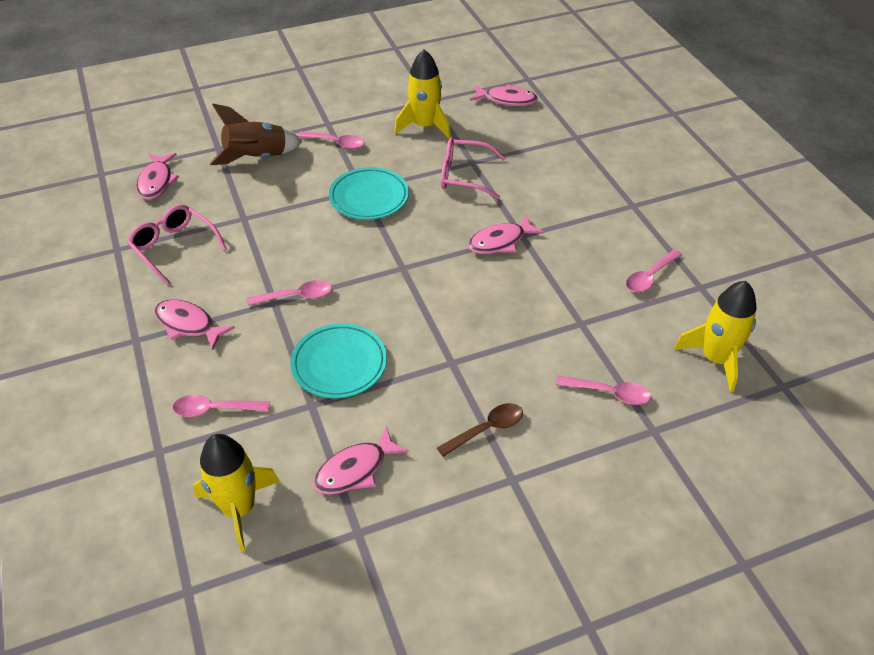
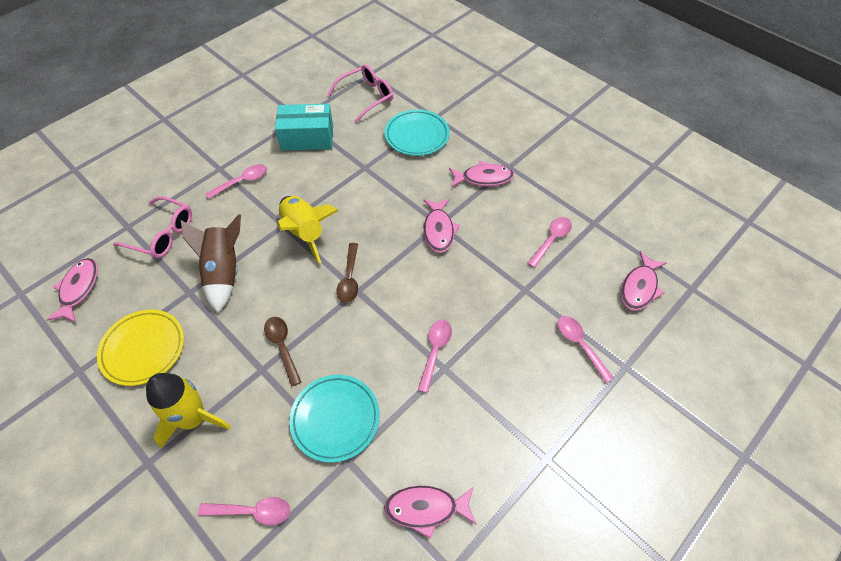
brown spoon: 1 -> 2
turquoise box: 0 -> 1
yellow plate: 0 -> 1
yellow rocket: 3 -> 2

